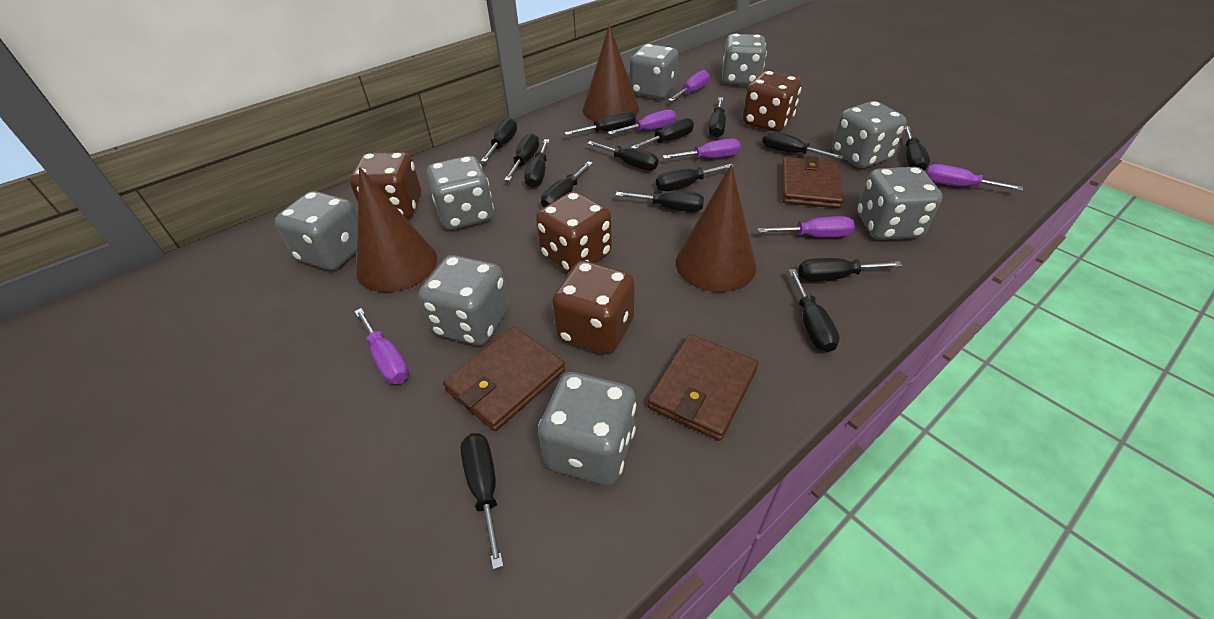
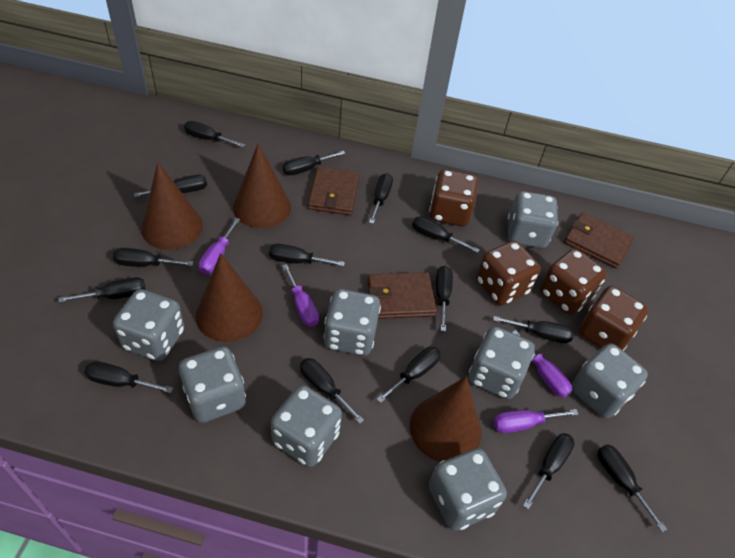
brown cone: 3 -> 4
purple screwdriver: 6 -> 4

